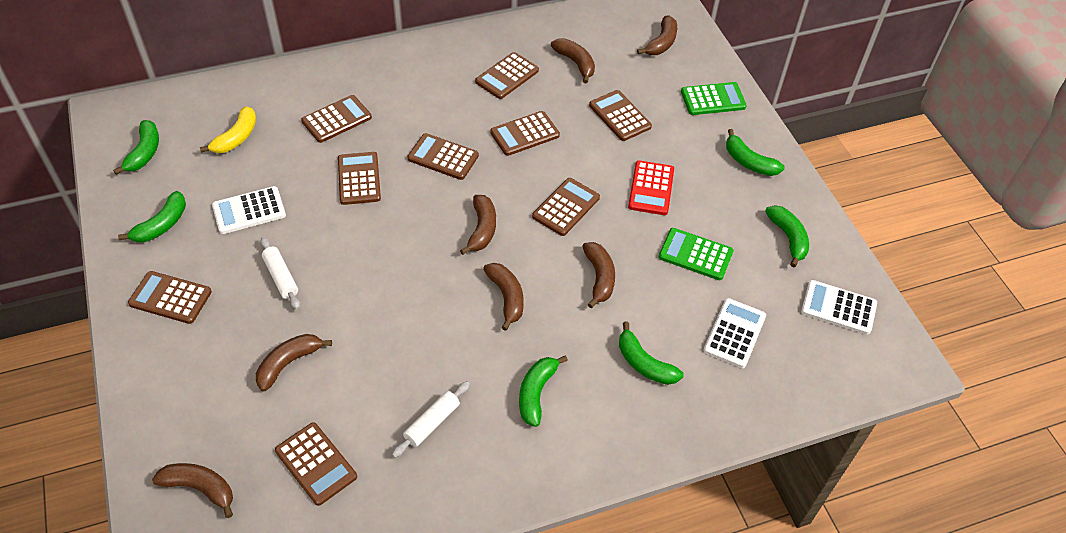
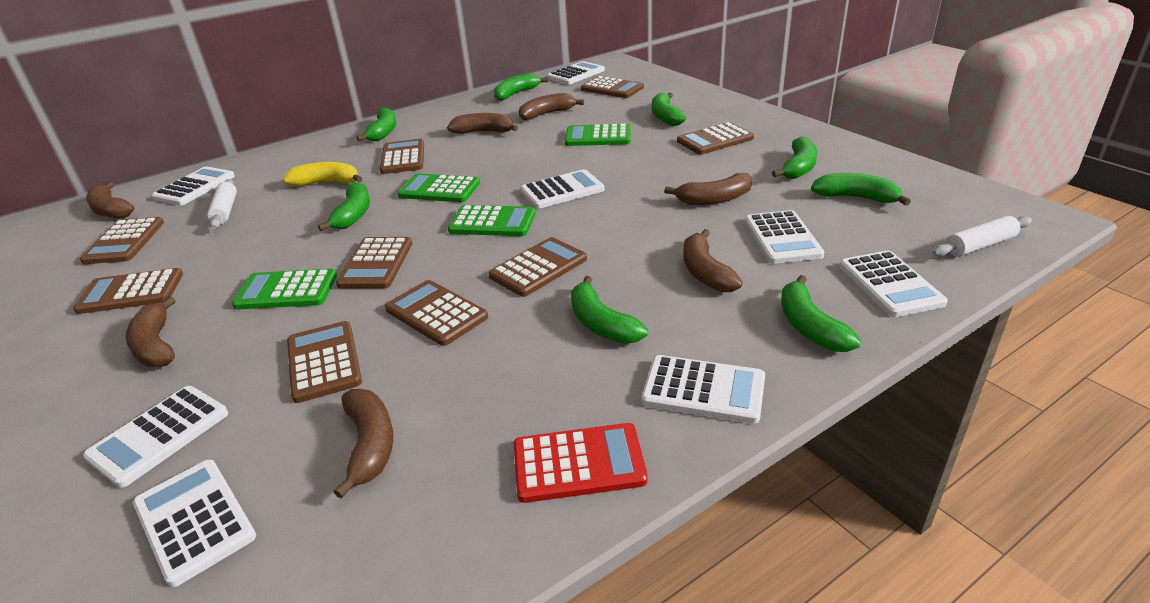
green banana: 6 -> 8
green calculator: 2 -> 4
white calculator: 3 -> 8

